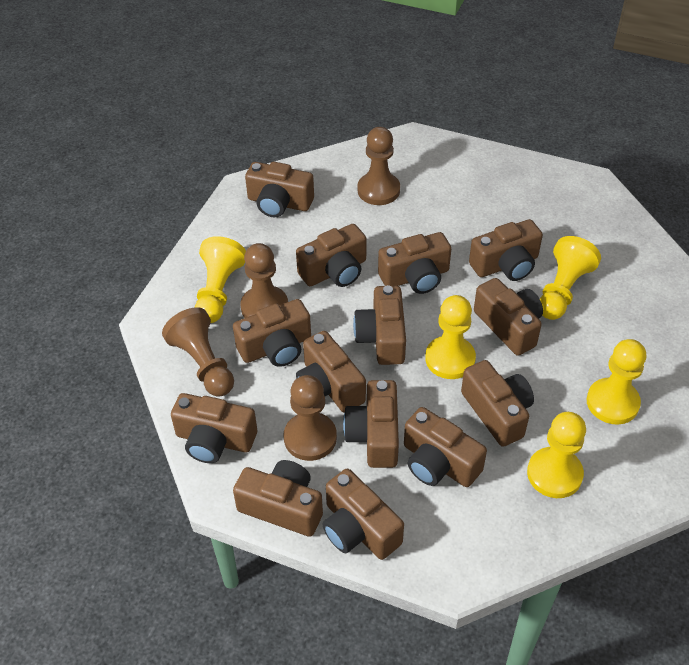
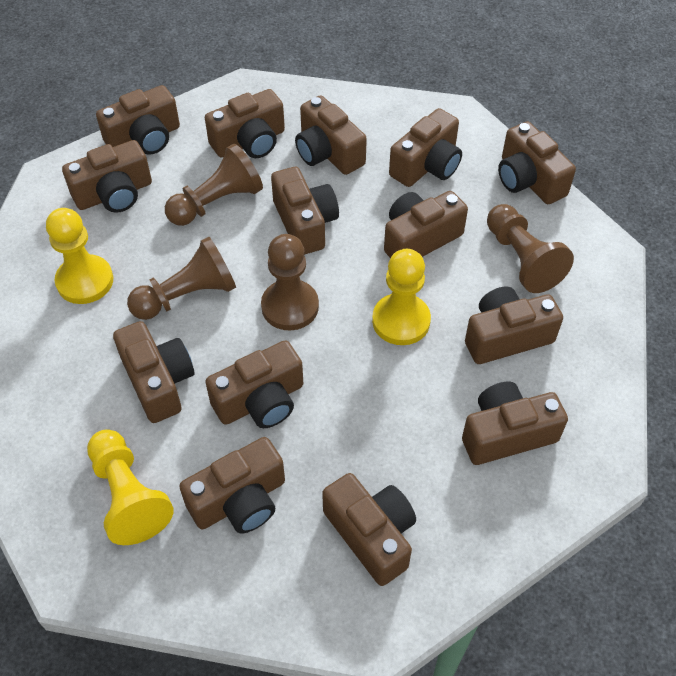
yellow pawn: 5 -> 3

